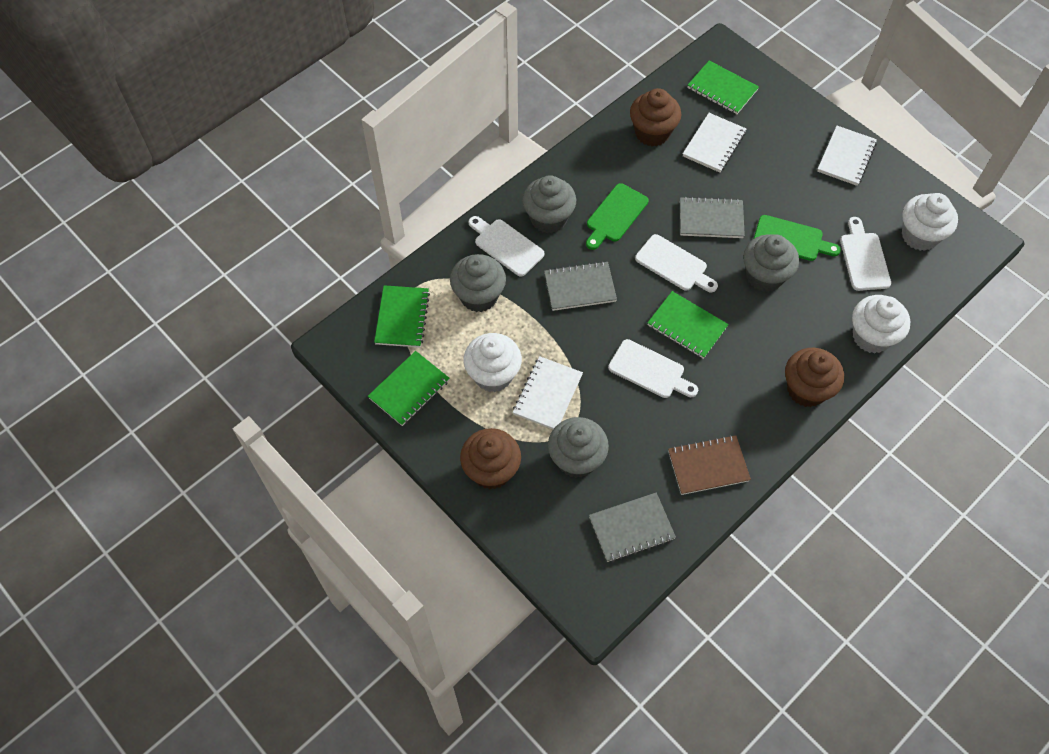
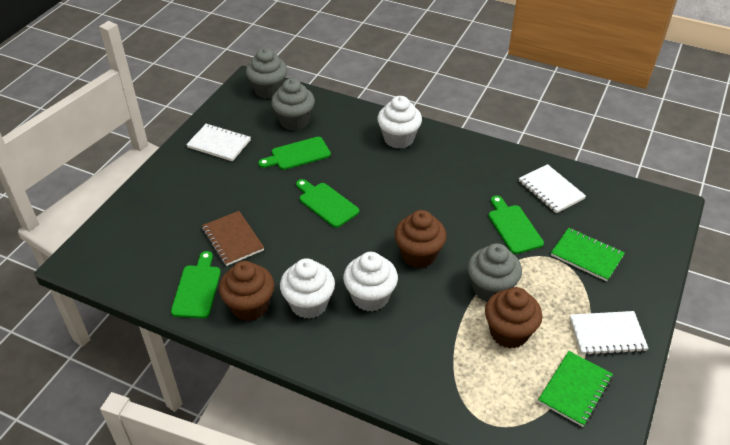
green cutting board: 2 -> 4
green notebook: 4 -> 2
grey cupcake: 4 -> 3
grey notebook: 3 -> 0
white cutting board: 4 -> 0

